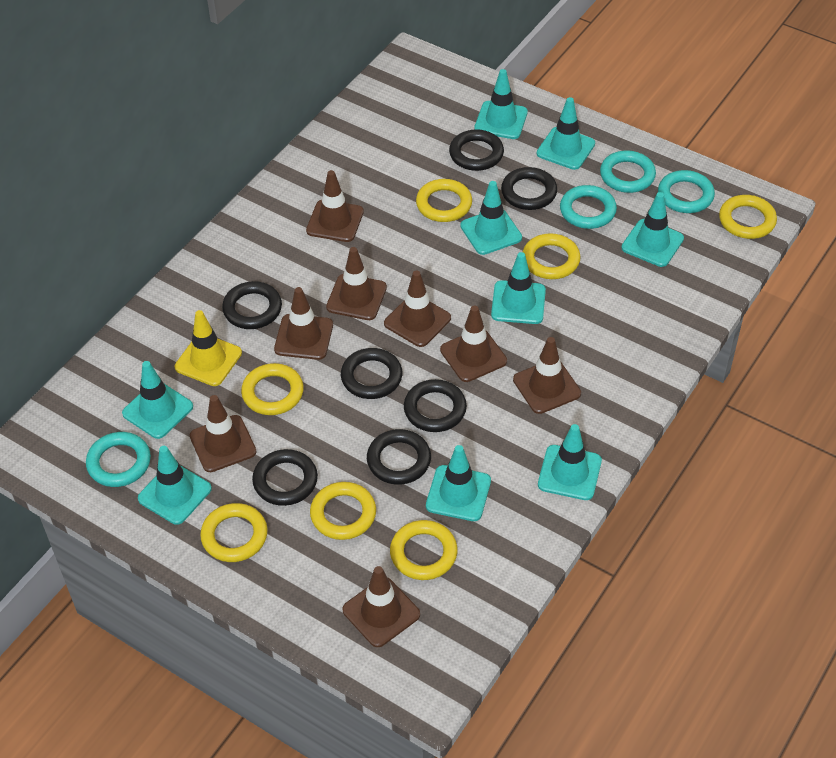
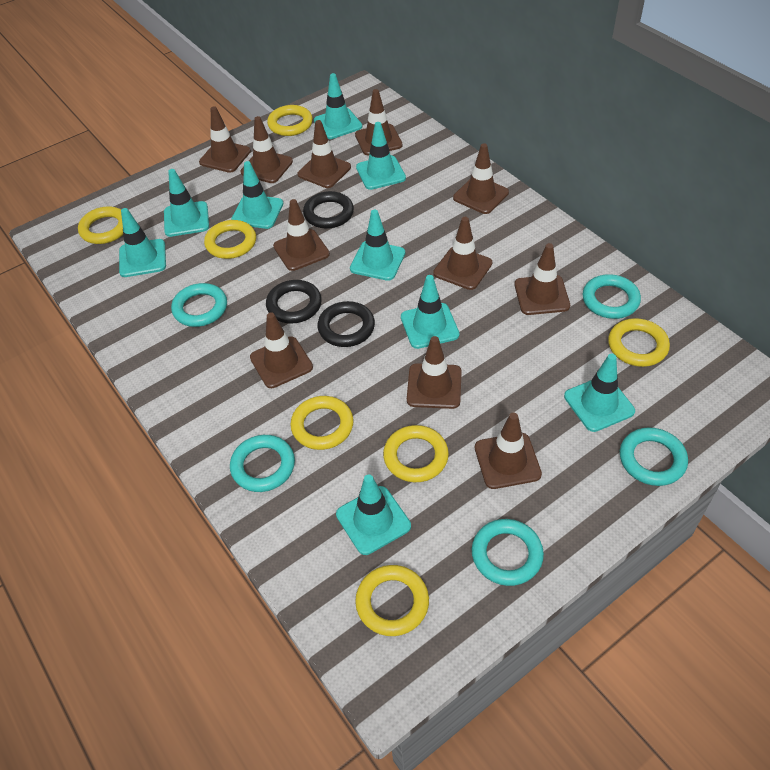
black ring: 7 -> 3
brown traffic cone: 8 -> 11
turquoise ring: 4 -> 5
yellow traffic cone: 1 -> 0

